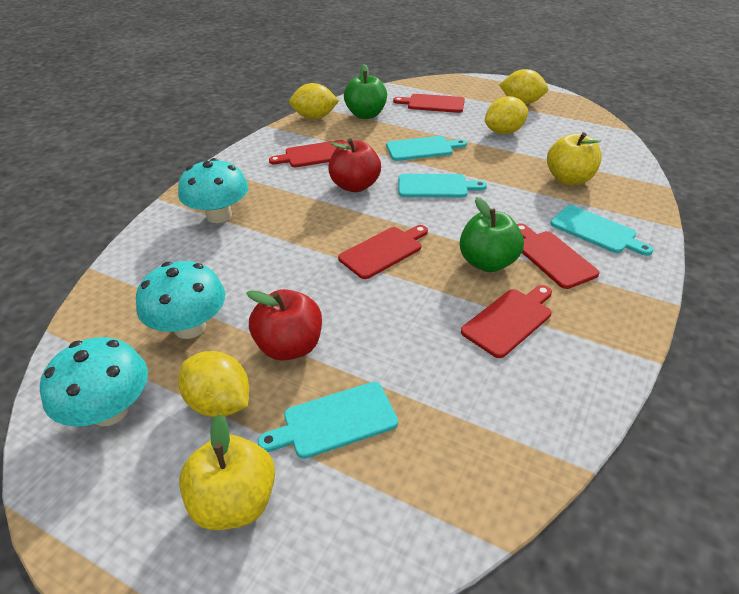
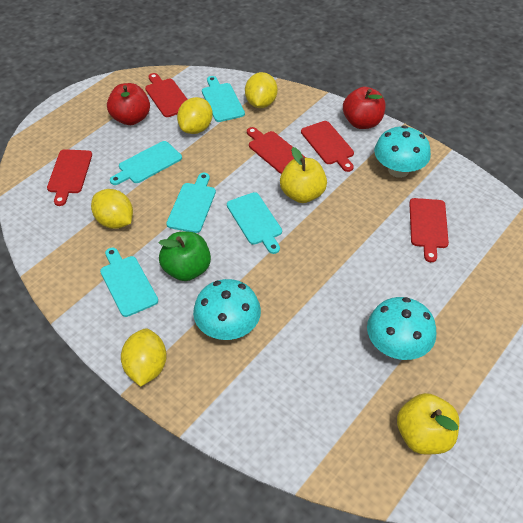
green apple: 2 -> 1
turquoise cutting board: 4 -> 5

